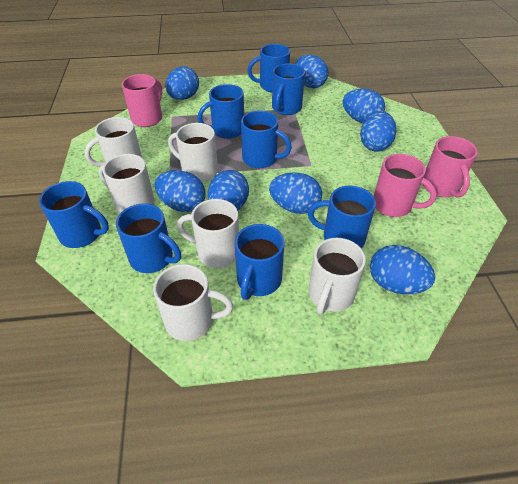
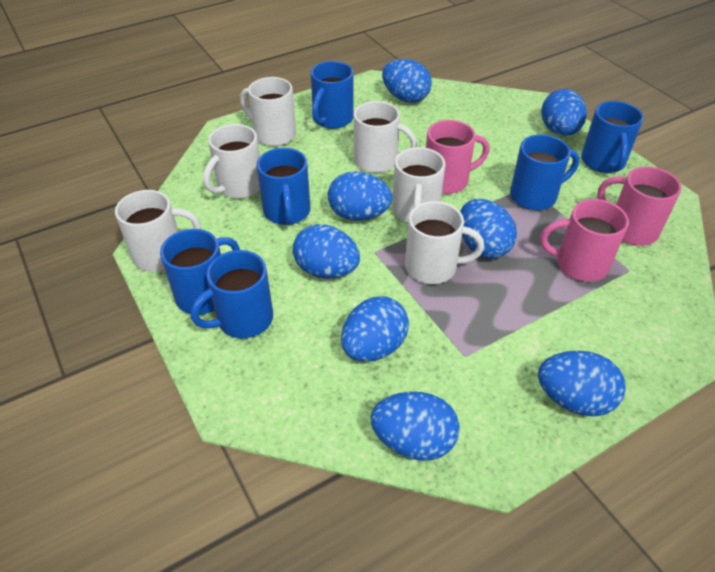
blue mug: 8 -> 6

